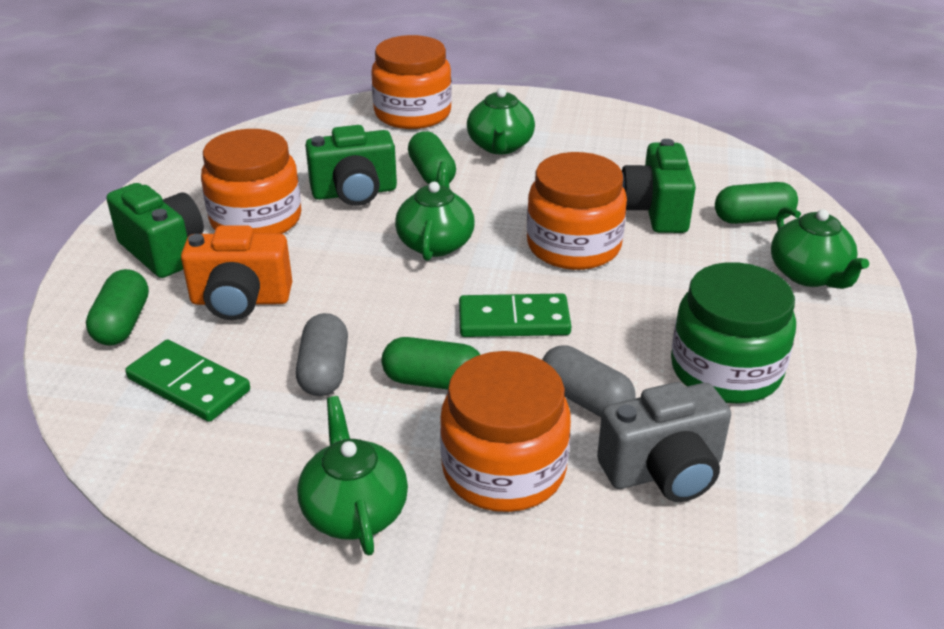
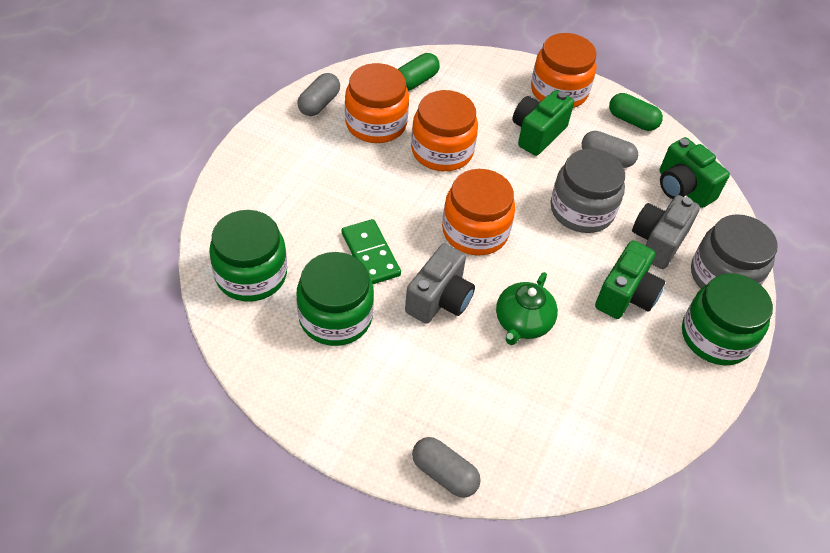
green capsule: 4 -> 2
green domino: 2 -> 1
green jar: 1 -> 3
green teapot: 4 -> 1
grey camera: 1 -> 2
grey capsule: 2 -> 3
grey jar: 0 -> 2
orange camera: 1 -> 0

